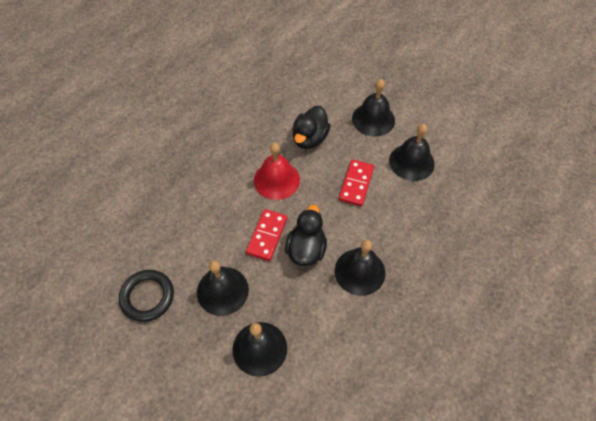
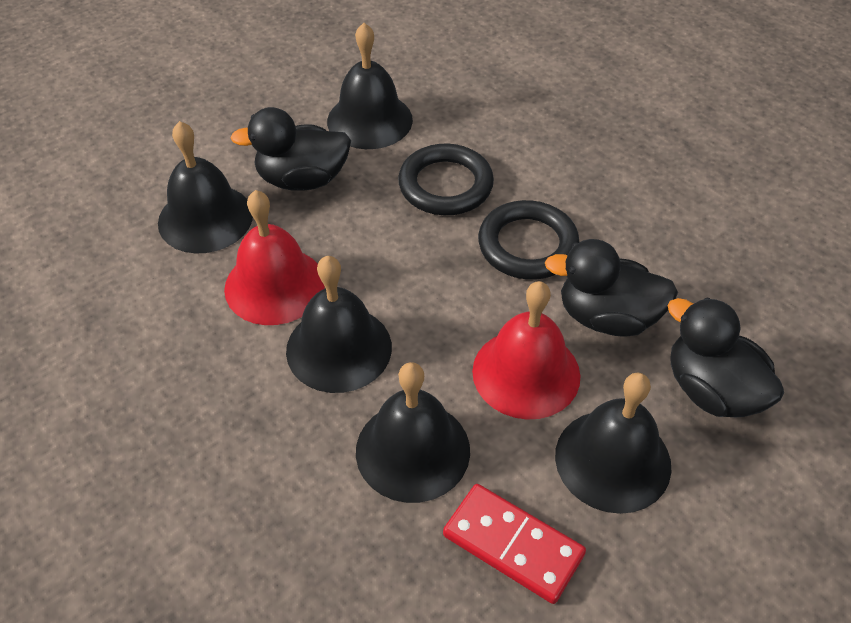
black duck: 2 -> 3
black ring: 1 -> 2
red bell: 1 -> 2
red domino: 2 -> 1

